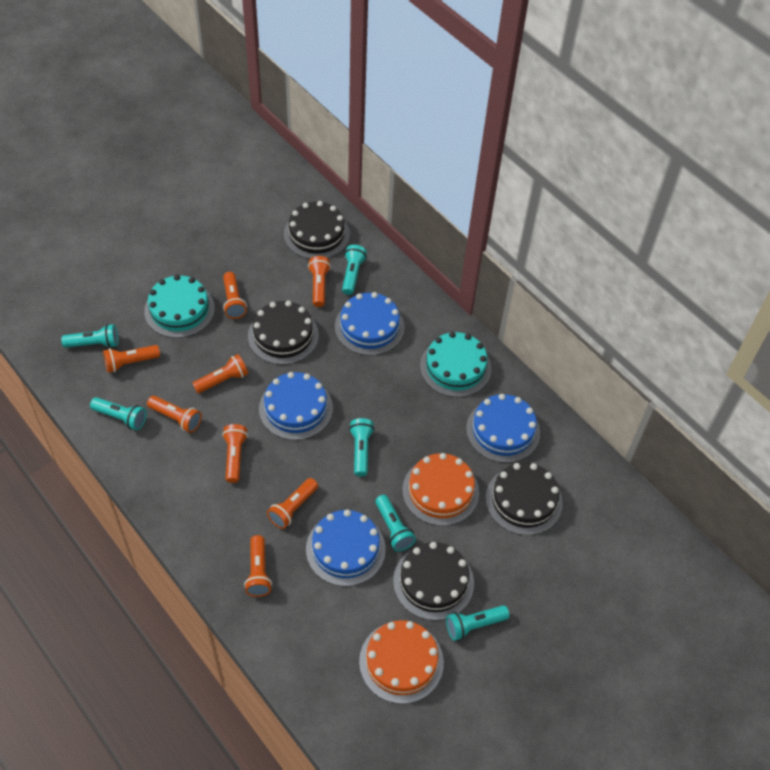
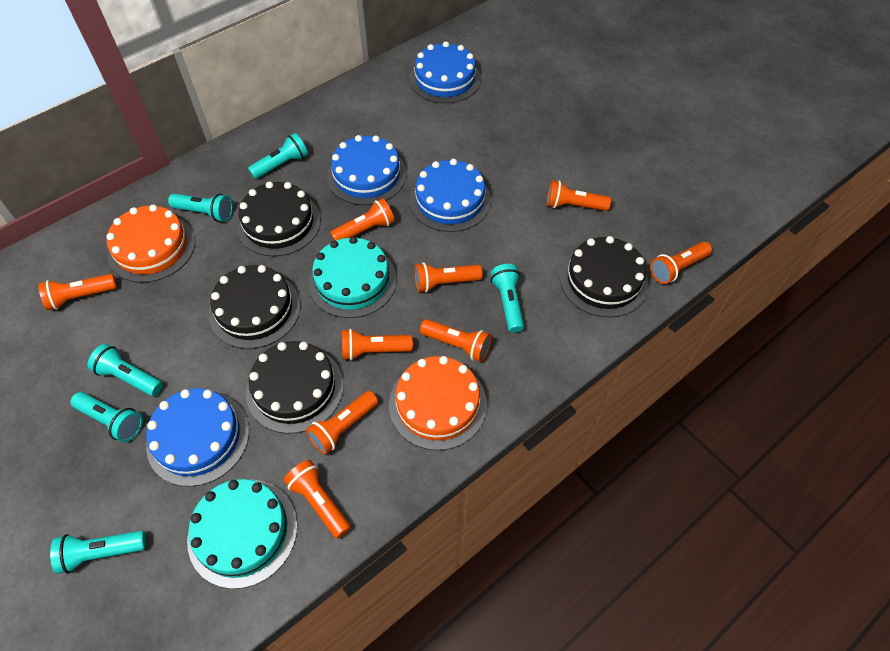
orange flashlight: 8 -> 9

